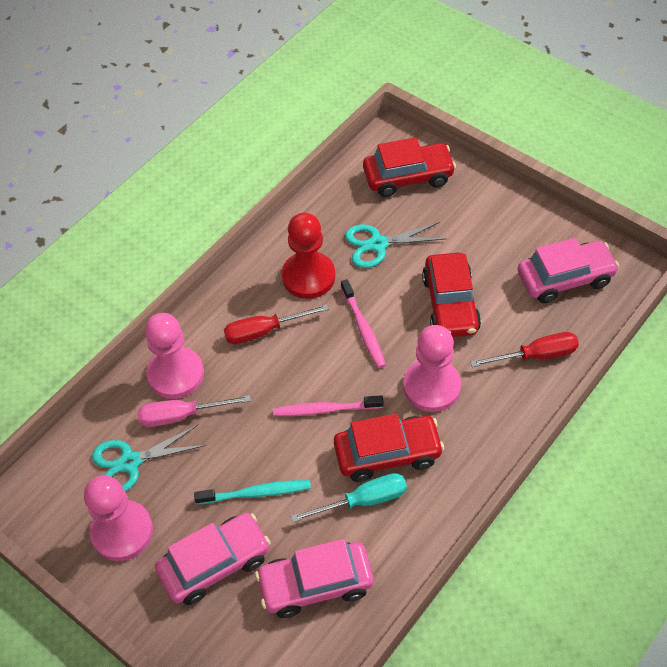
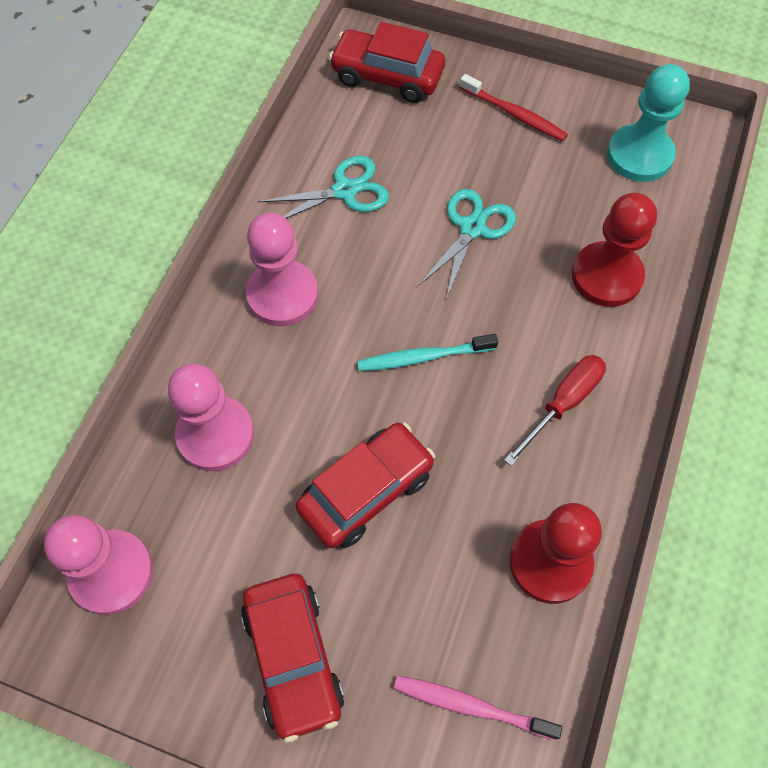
pink car: 3 -> 0
pink screwdriver: 1 -> 0
pink toothbrush: 2 -> 1
red pawn: 1 -> 2
red screwdriver: 2 -> 1
red toothbrush: 0 -> 1
turquoise pawn: 0 -> 1
turquoise screwdriver: 1 -> 0

